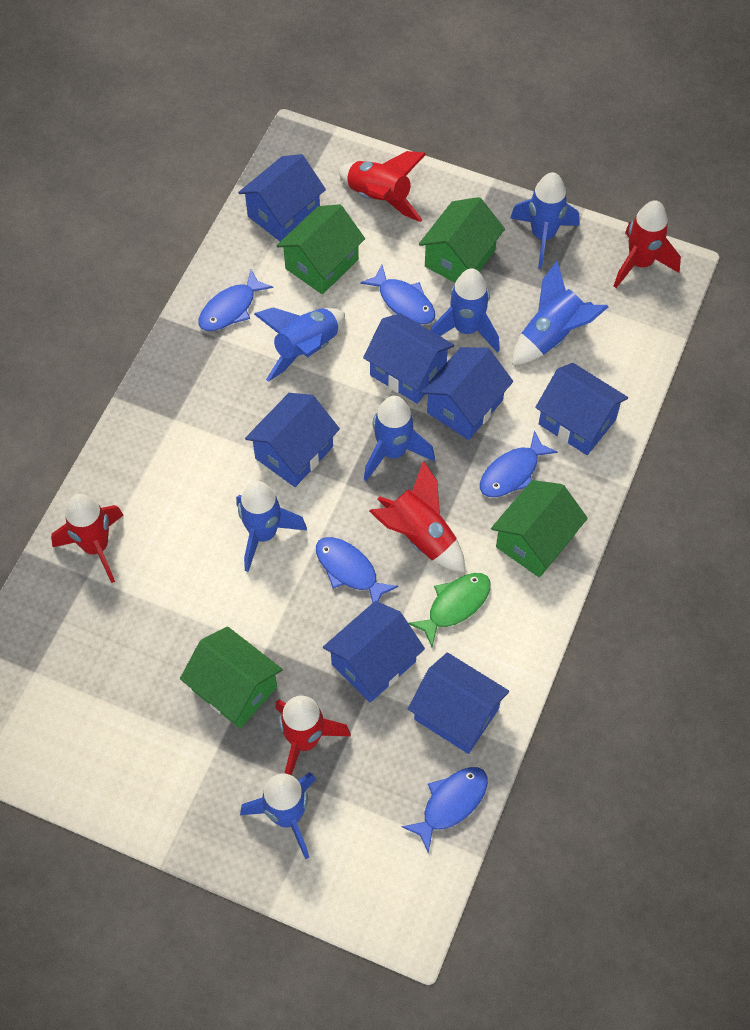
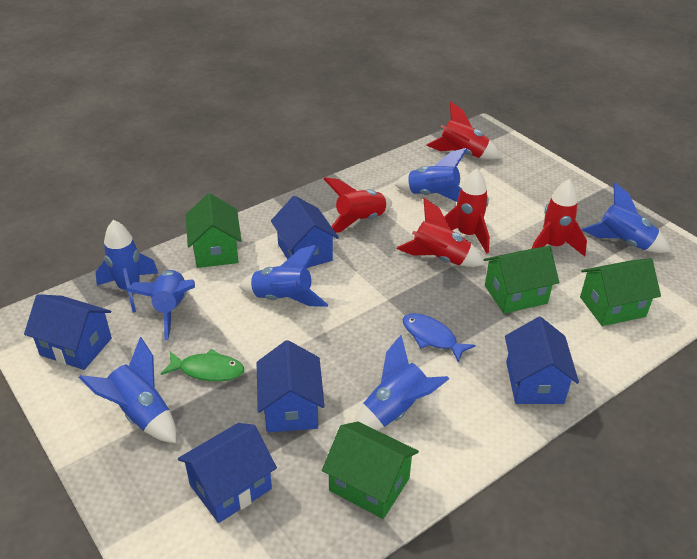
blue fish: 5 -> 1
blue house: 7 -> 5

